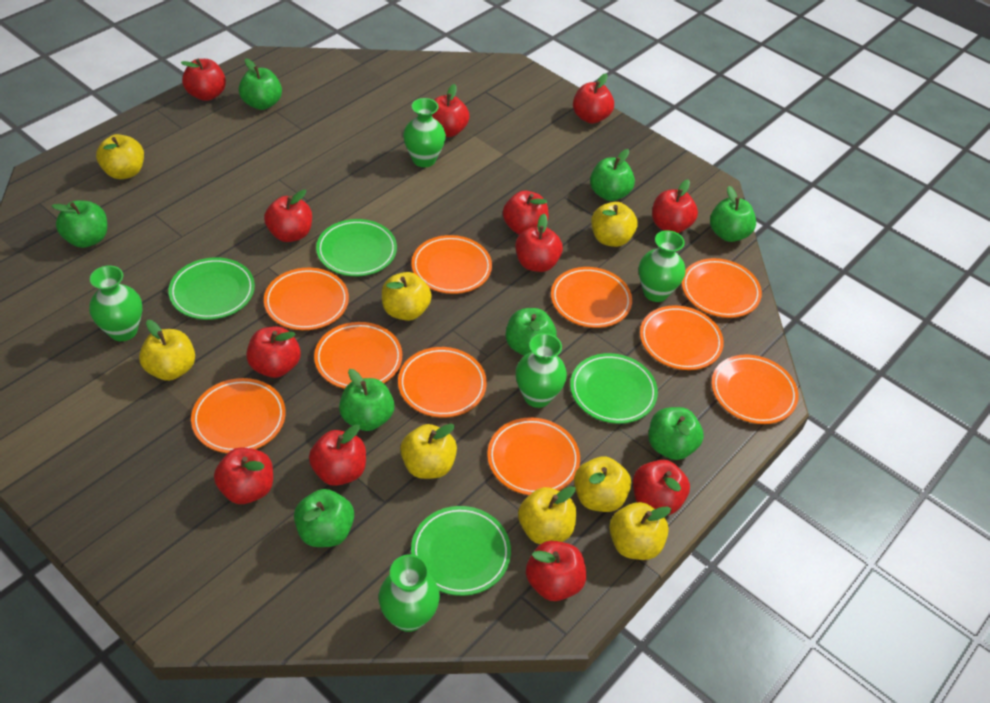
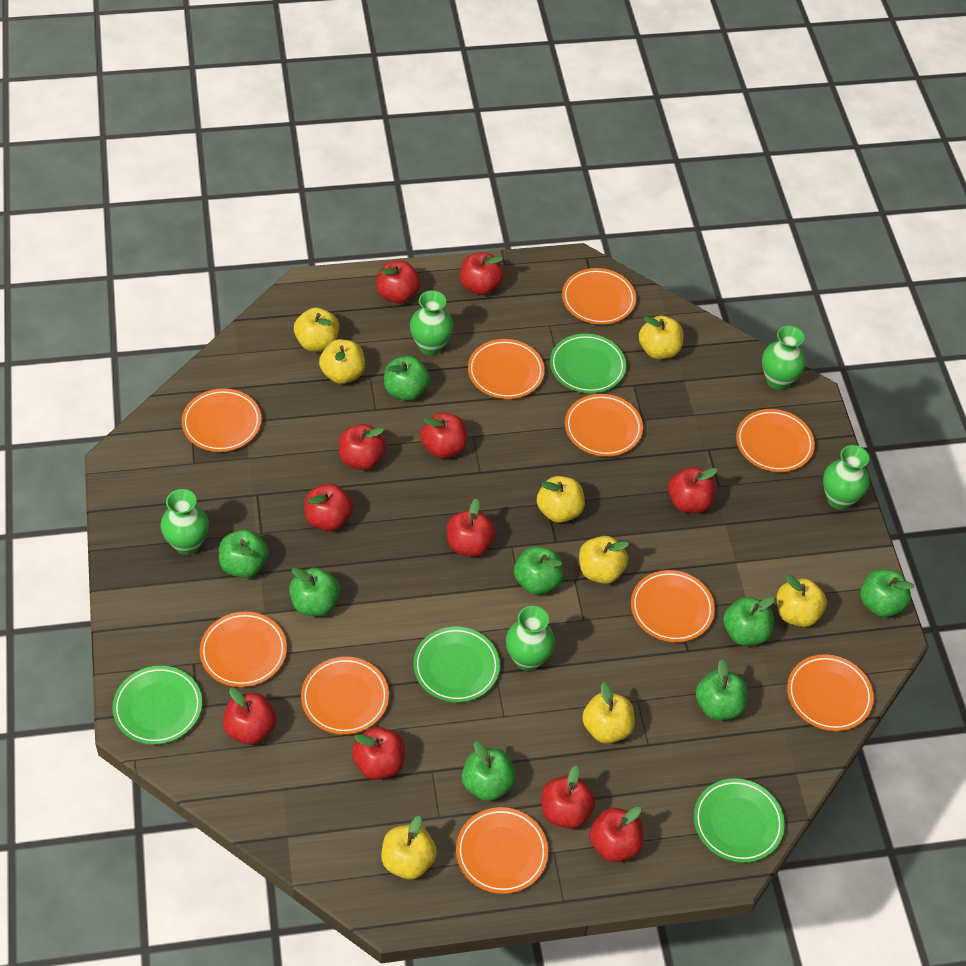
red apple: 12 -> 11

